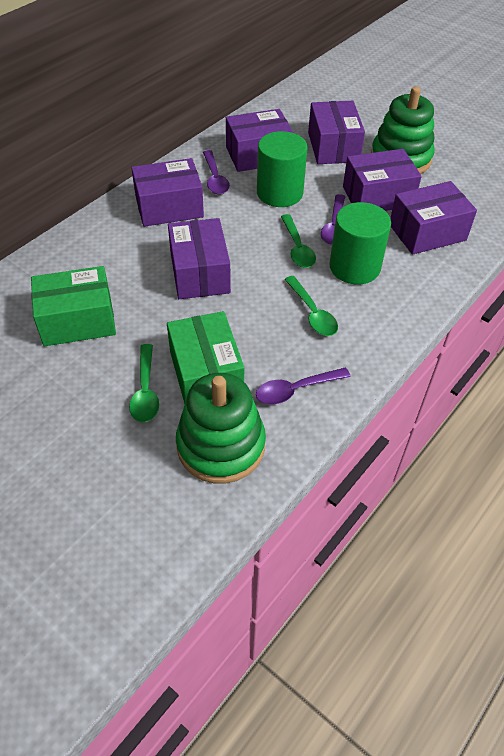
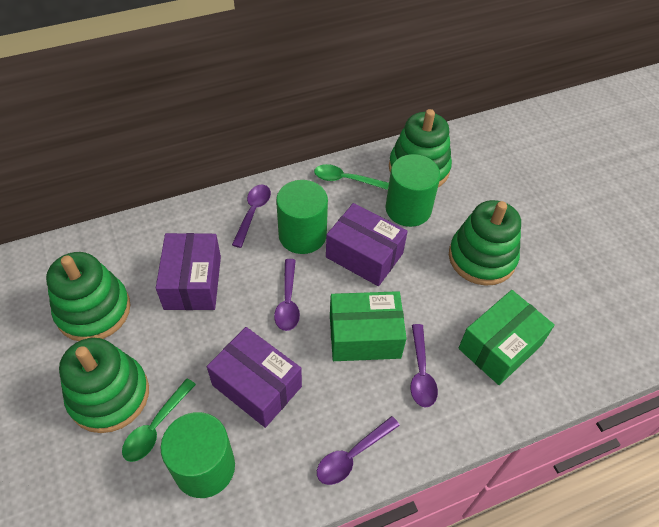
green cylinder: 2 -> 3
green spoon: 3 -> 2
green stacking toy: 2 -> 4
purple box: 6 -> 3
purple spoon: 3 -> 4

